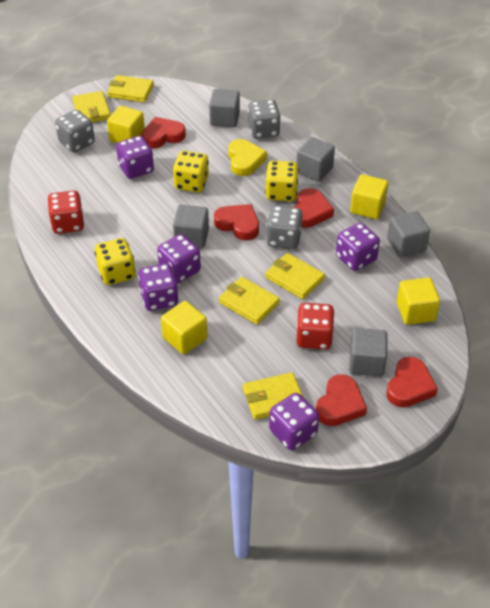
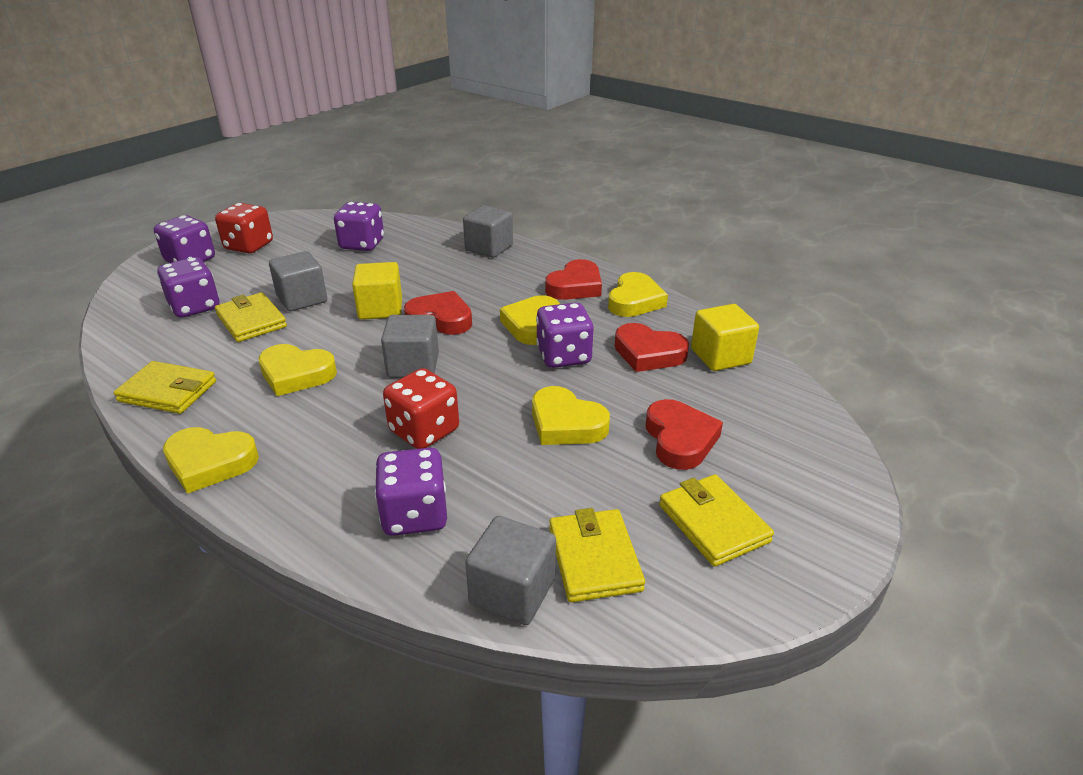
grey cube: 5 -> 4
grey dice: 3 -> 0
red heart: 5 -> 4
yellow cube: 4 -> 2
yellow dice: 3 -> 0
yellow heart: 1 -> 5
yellow wallet: 5 -> 4

